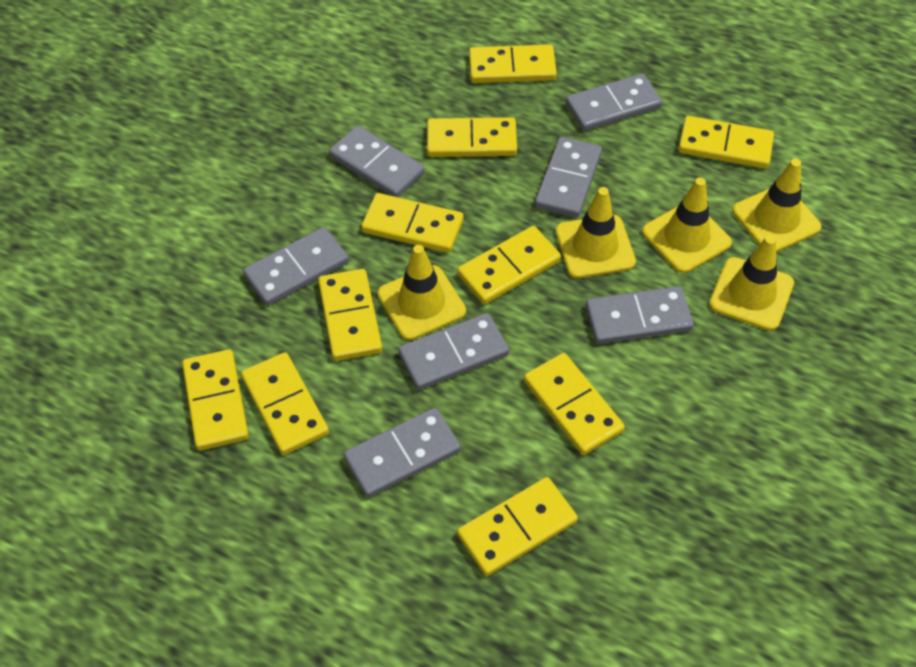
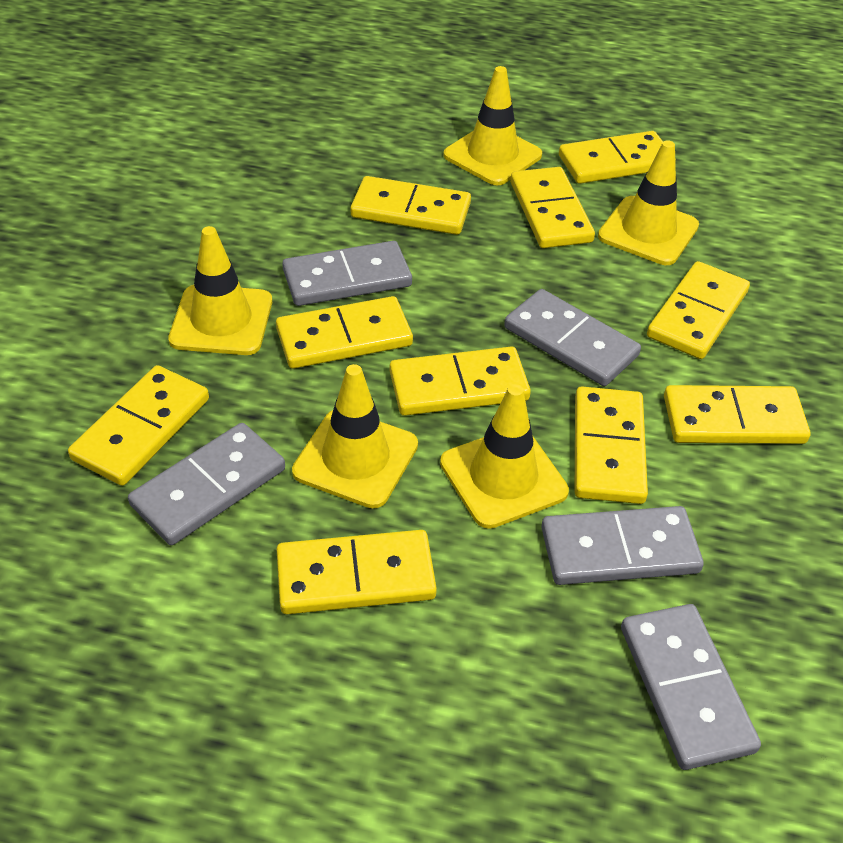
grey domino: 7 -> 5

